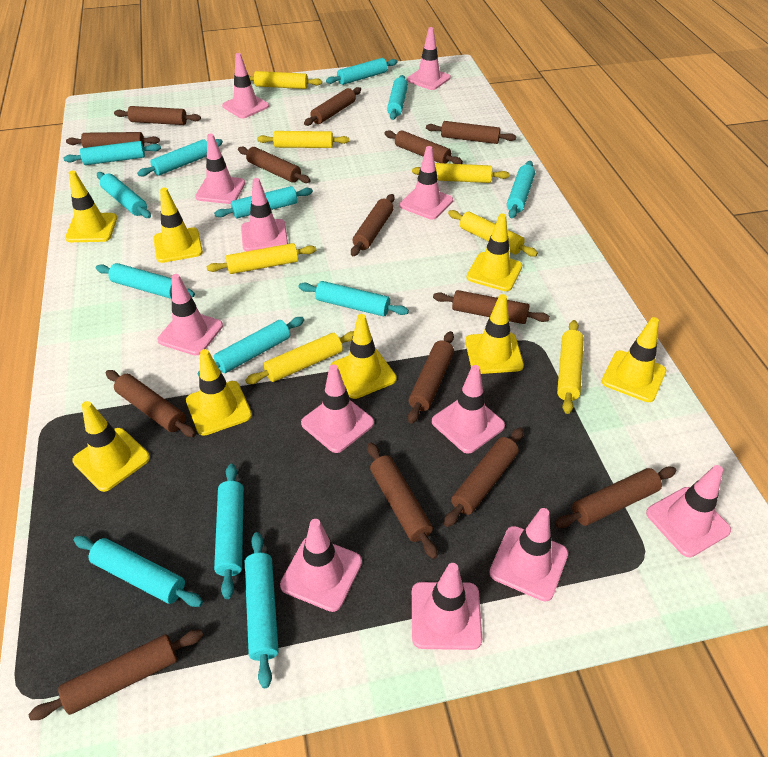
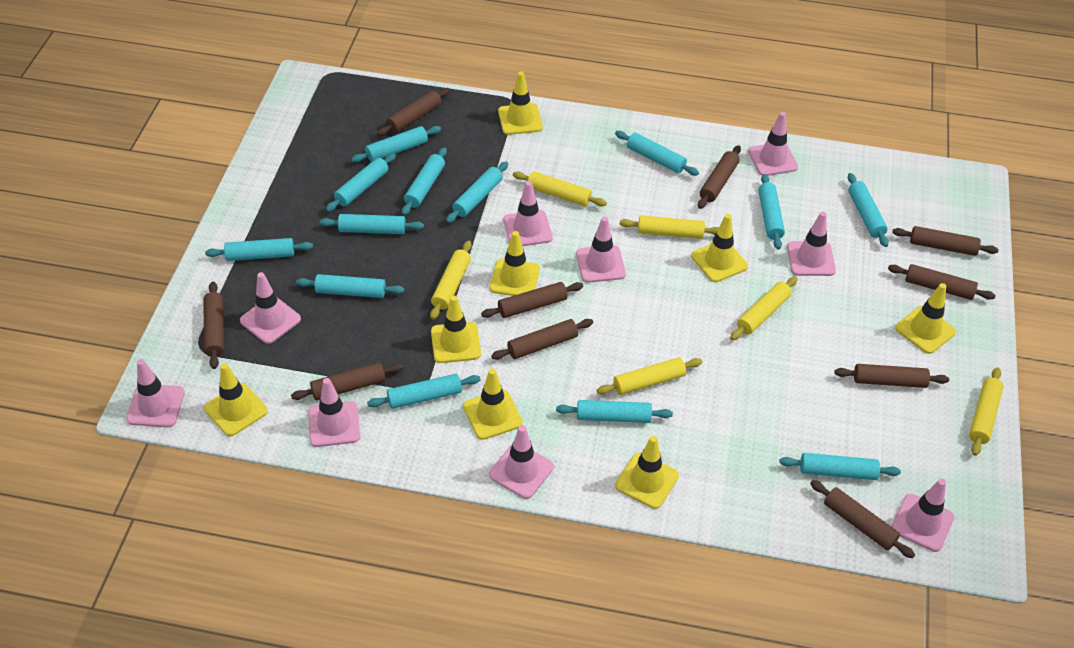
brown rolling pin: 14 -> 10
pink traffic cone: 12 -> 9
yellow rolling pin: 7 -> 6

